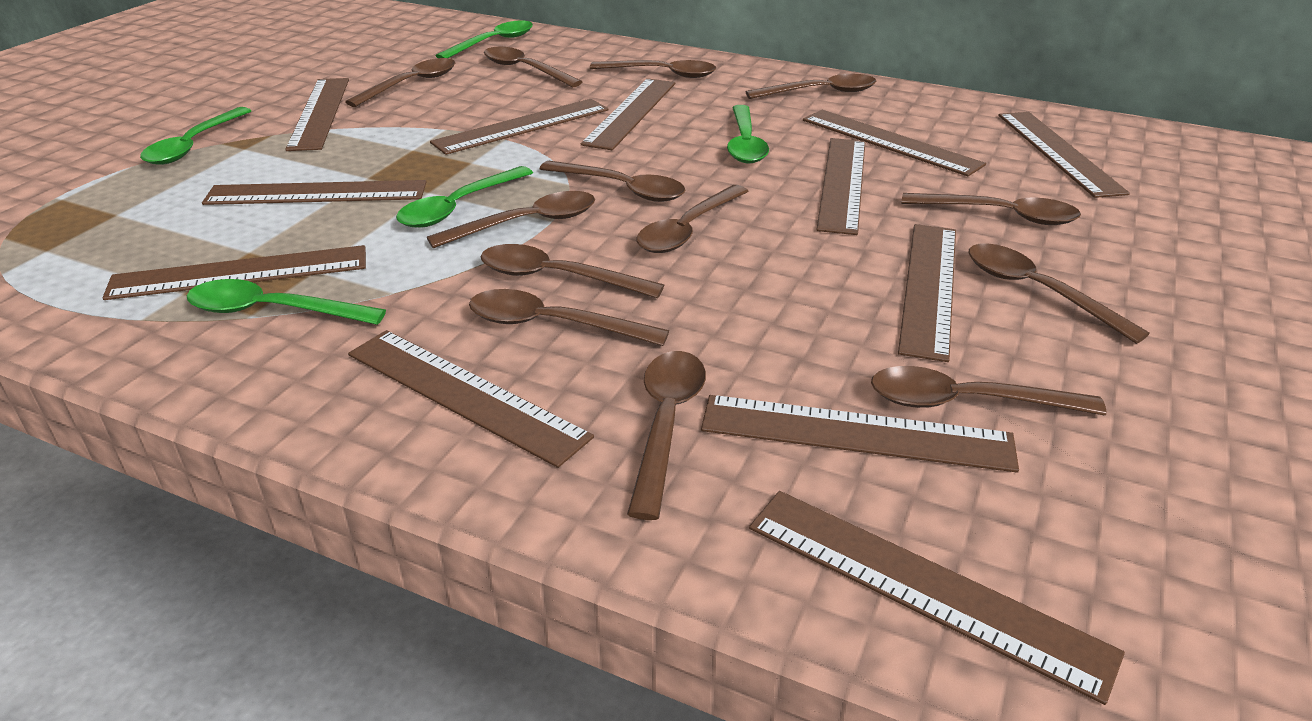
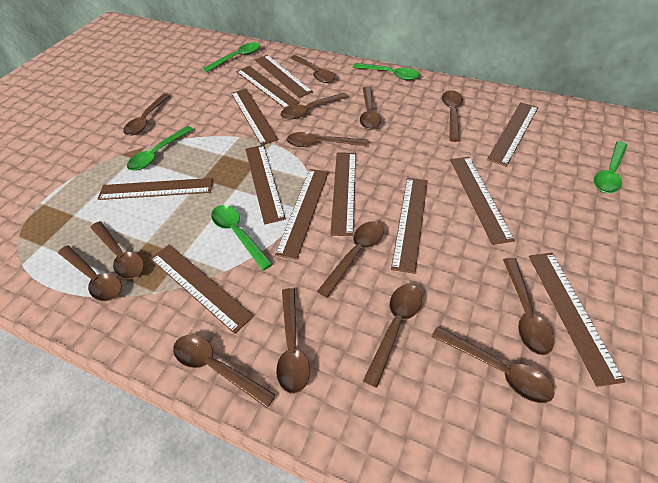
brown spoon: 13 -> 14

